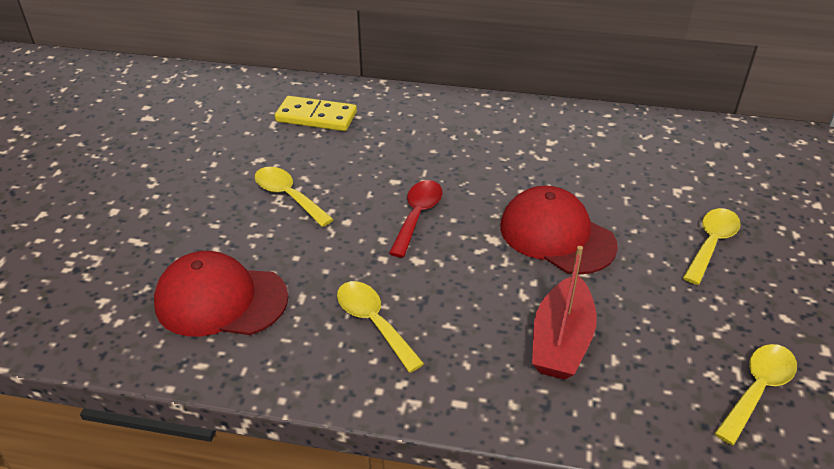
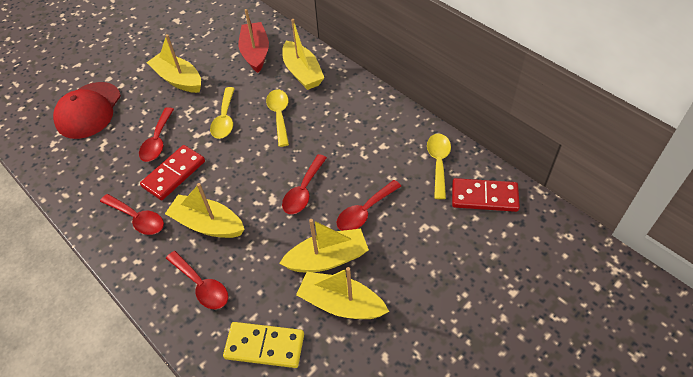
red cap: 2 -> 1
red domino: 0 -> 2
red spoon: 1 -> 5
yellow boat: 0 -> 5
yellow spoon: 4 -> 3

